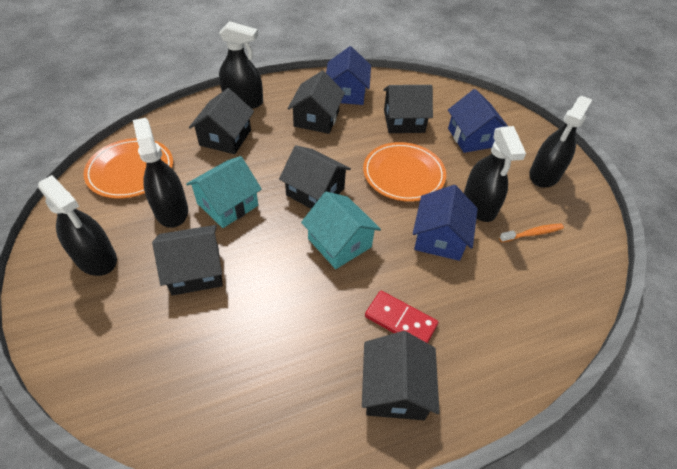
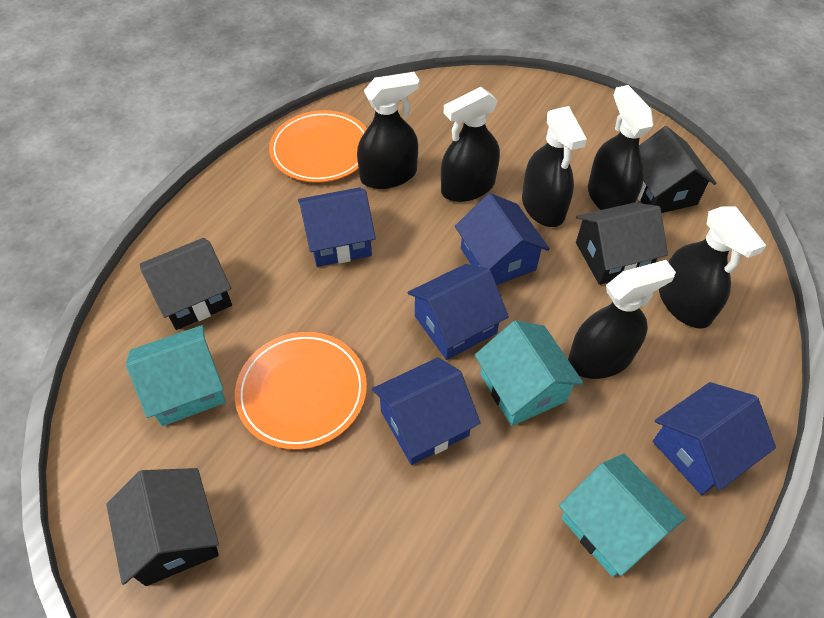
black house: 6 -> 4
black spray bottle: 5 -> 6
blue house: 3 -> 5
orange toothbrush: 1 -> 0
red domino: 1 -> 0
turquoise house: 2 -> 3

